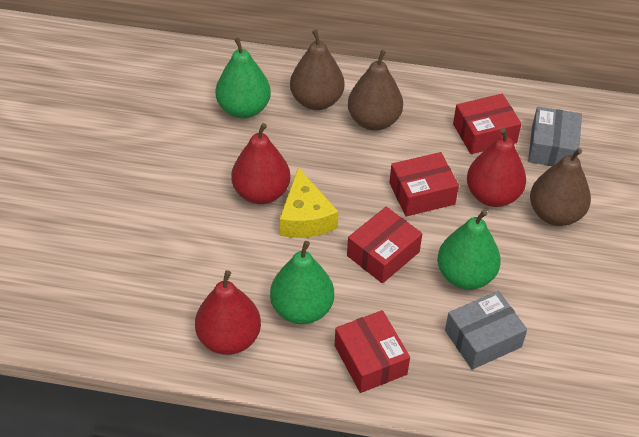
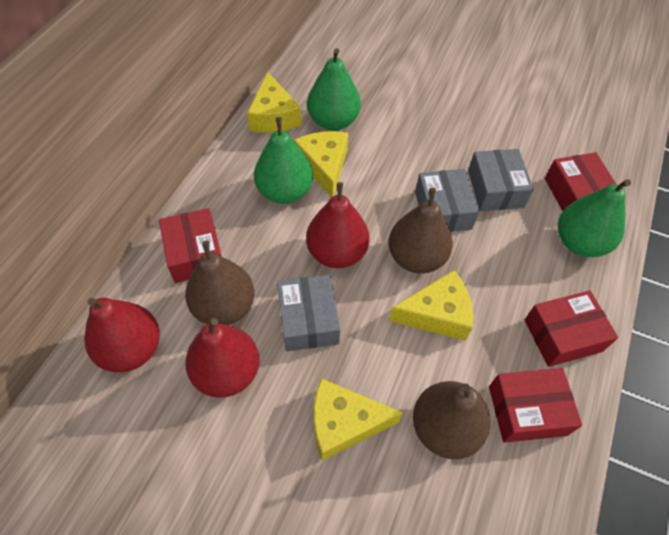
grey box: 2 -> 3
yellow cheese: 1 -> 4

